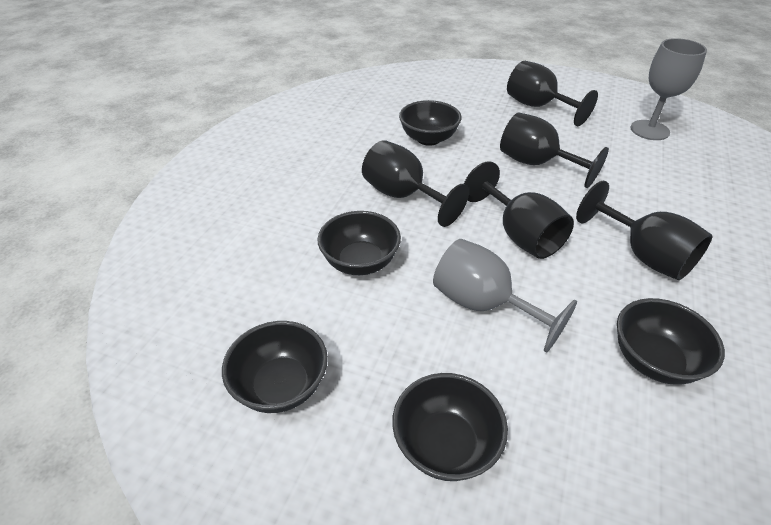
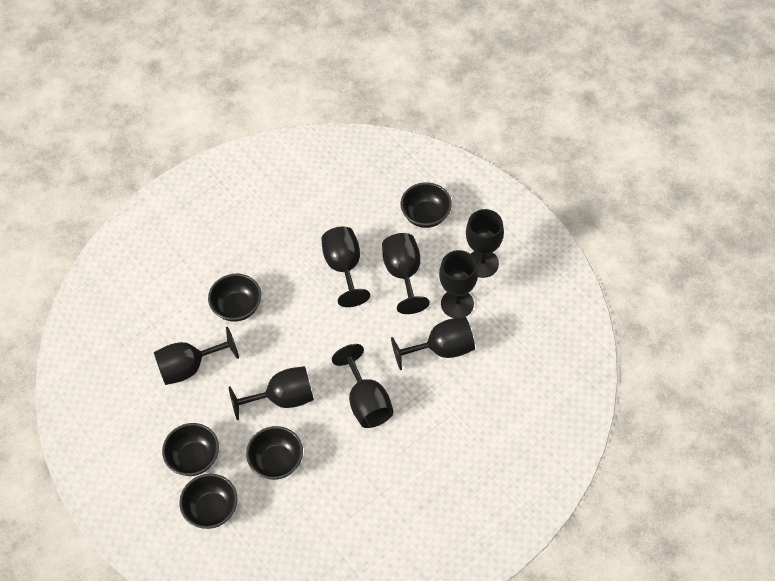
black goblet: 5 -> 8
grey goblet: 2 -> 0

